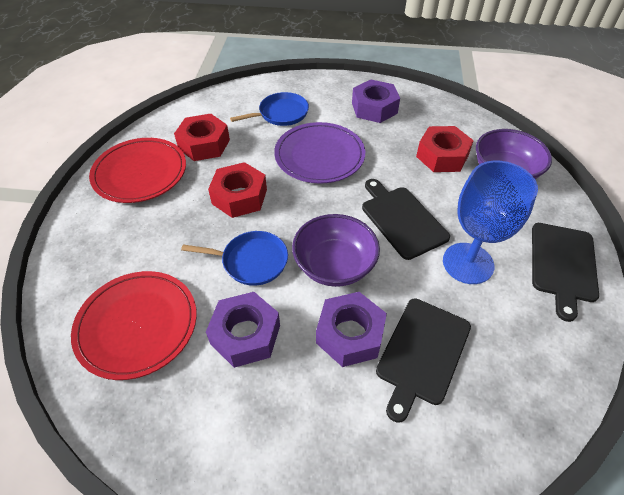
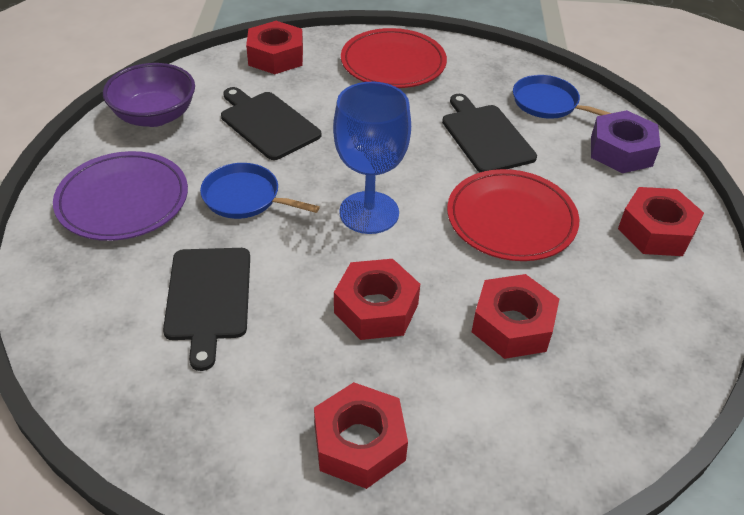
purple bowl: 2 -> 1
purple nut: 3 -> 1
red nut: 3 -> 5

